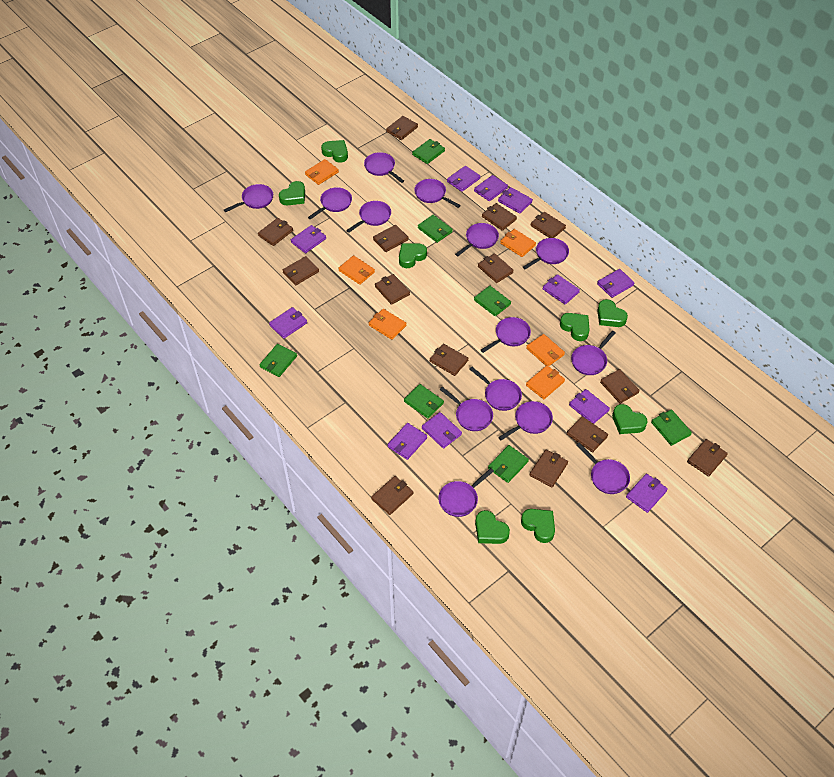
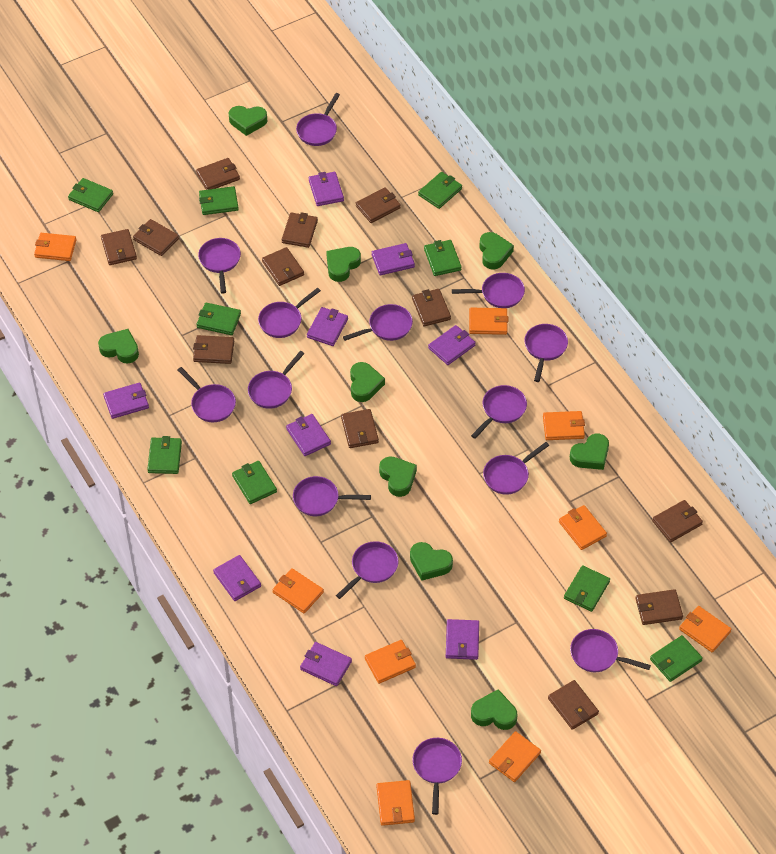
brown wallet: 14 -> 12
green heart: 8 -> 9
green wallet: 7 -> 9
orange wallet: 6 -> 9
purple wallet: 11 -> 9

